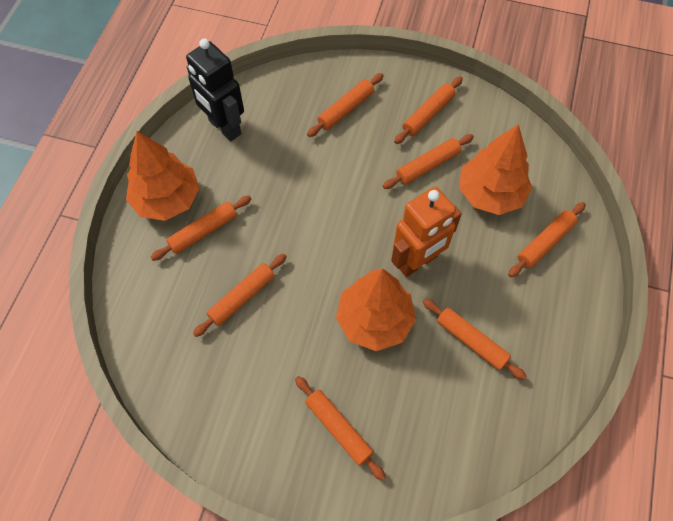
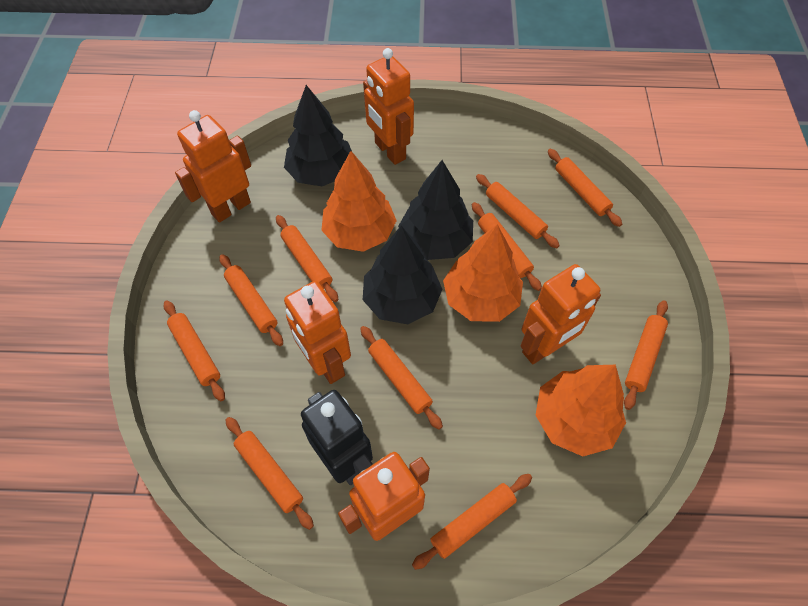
black tree: 0 -> 3
orange robot: 1 -> 5
orange rolling pin: 8 -> 10

